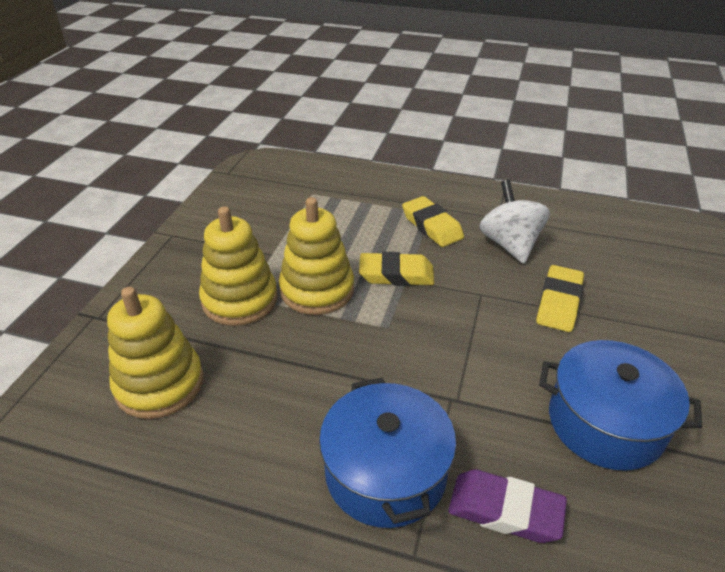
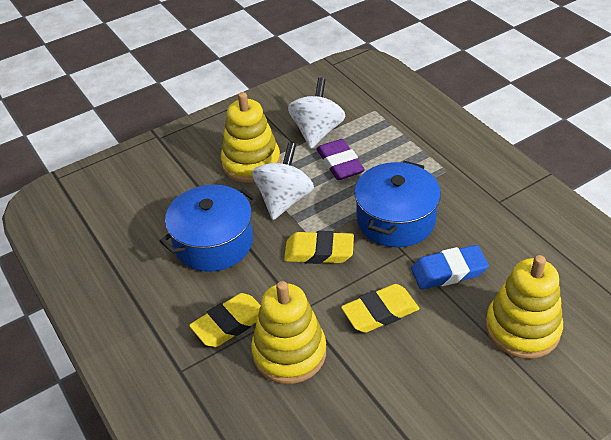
blue eraser: 0 -> 1
white spinning top: 1 -> 2

